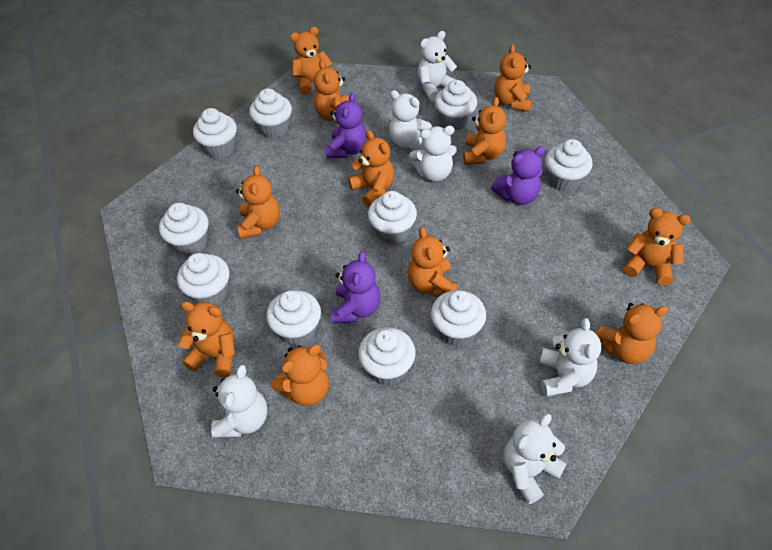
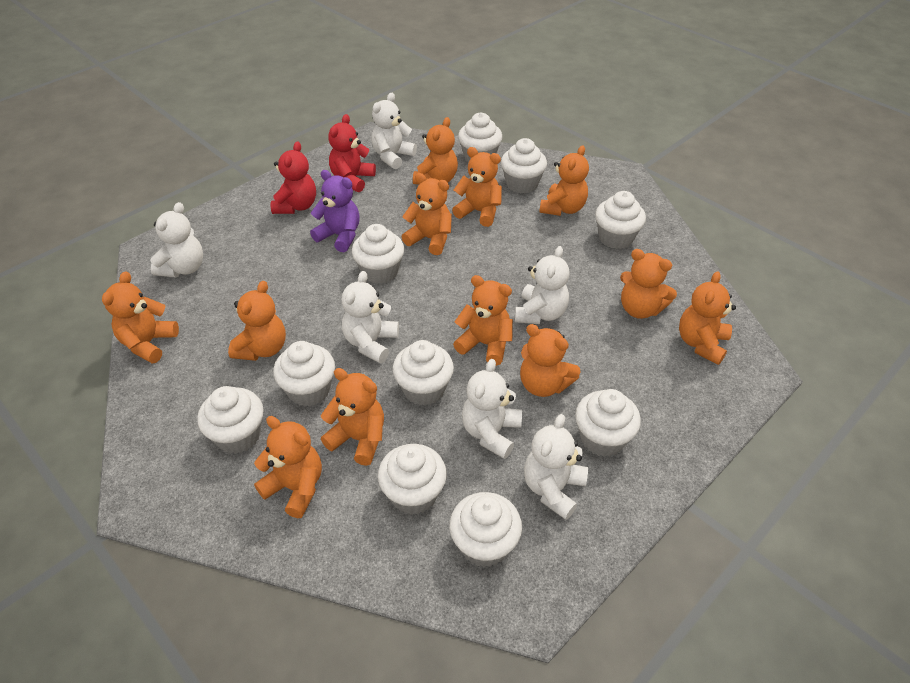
orange teddy bear: 11 -> 12
purple teddy bear: 3 -> 1
red teddy bear: 0 -> 2

